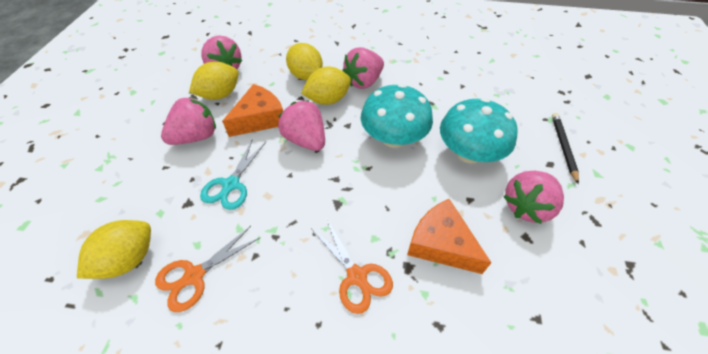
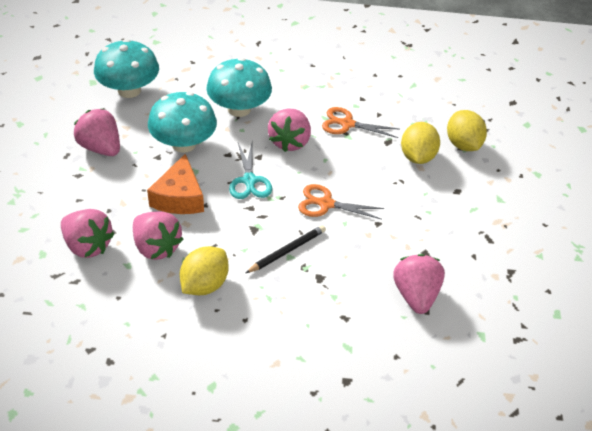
orange cheese: 2 -> 1
turquoise mushroom: 2 -> 3
yellow lemon: 4 -> 3

